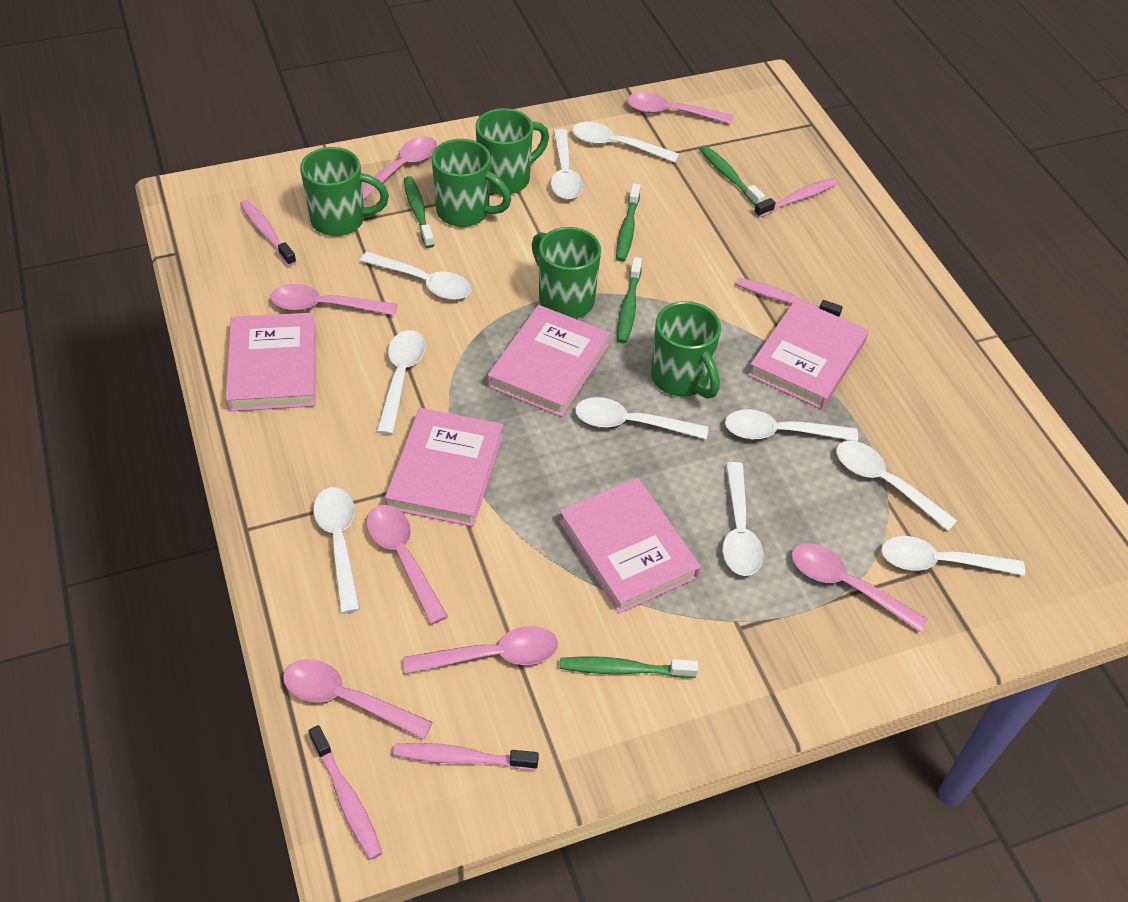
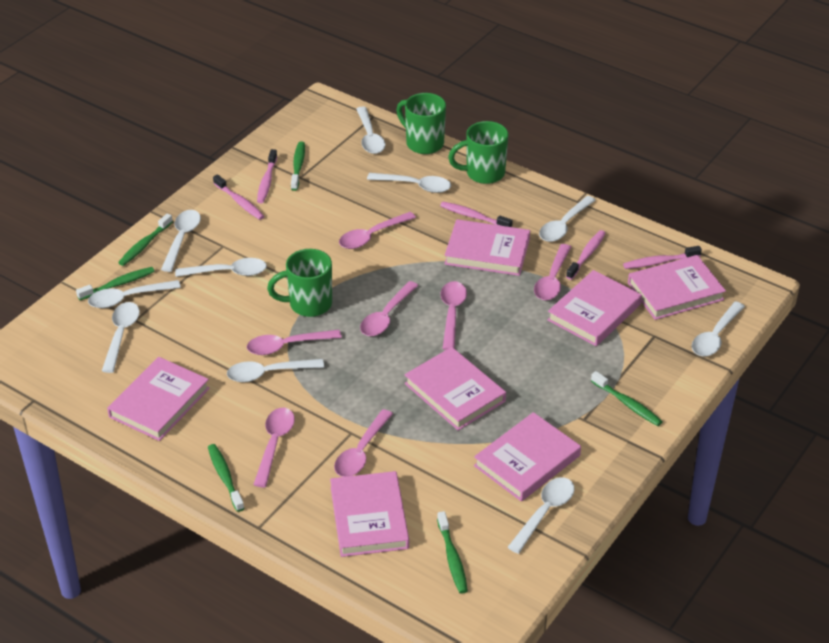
green mug: 5 -> 3
green toothbrush: 5 -> 6
pink book: 5 -> 7

